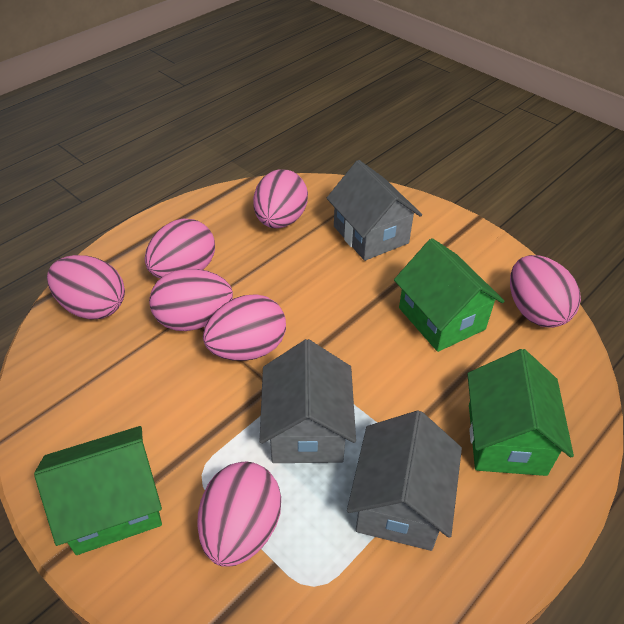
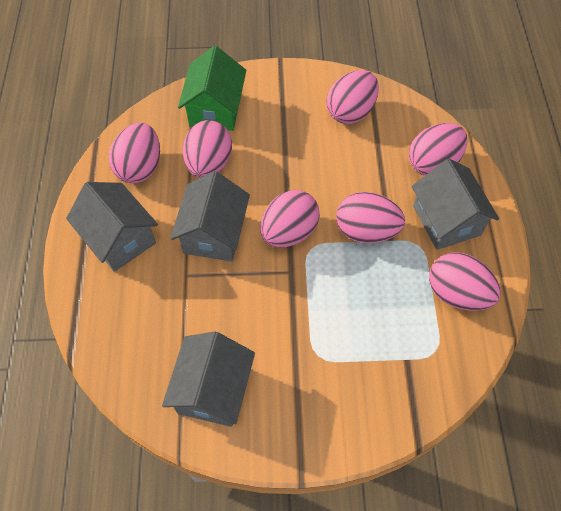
green house: 3 -> 1
grey house: 3 -> 4

